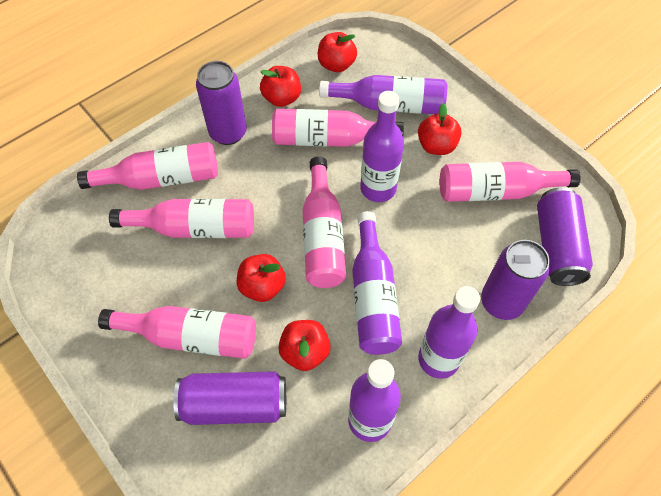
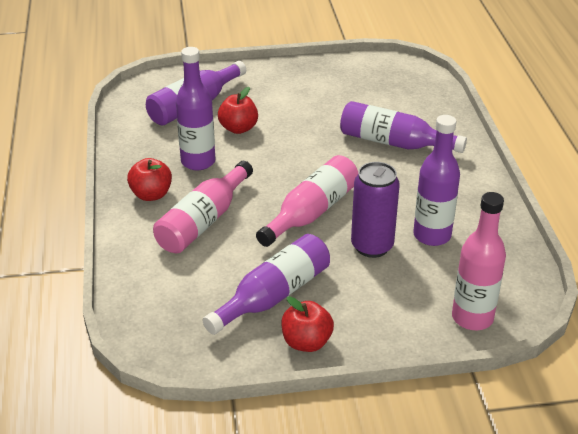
pink bottle: 6 -> 3
purple can: 4 -> 1
red apple: 5 -> 3

